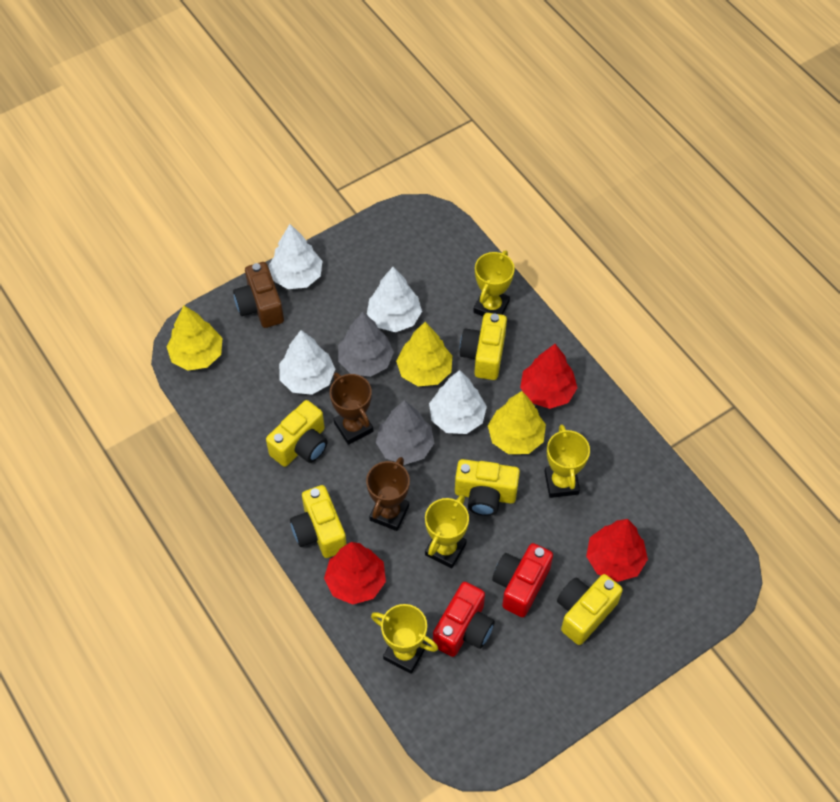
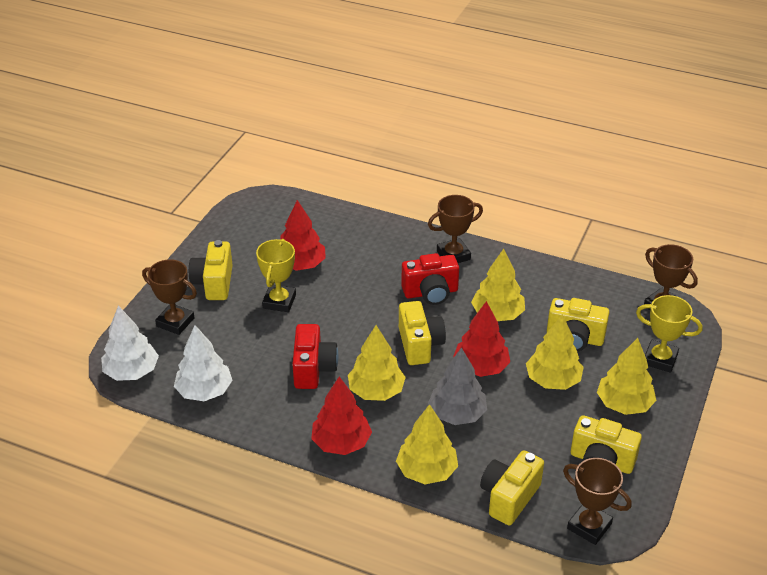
brown camera: 1 -> 0
brown trophy: 2 -> 4
grey tree: 2 -> 1
white tree: 4 -> 2
yellow tree: 3 -> 5
yellow trophy: 4 -> 2

